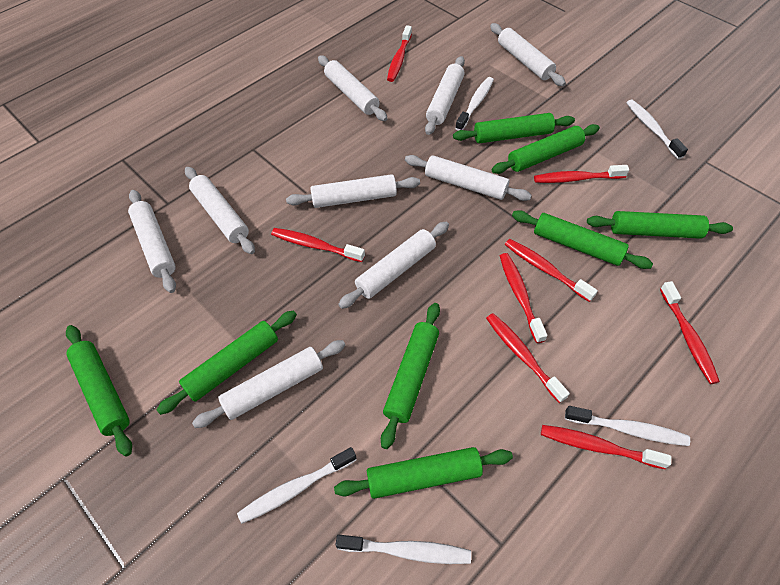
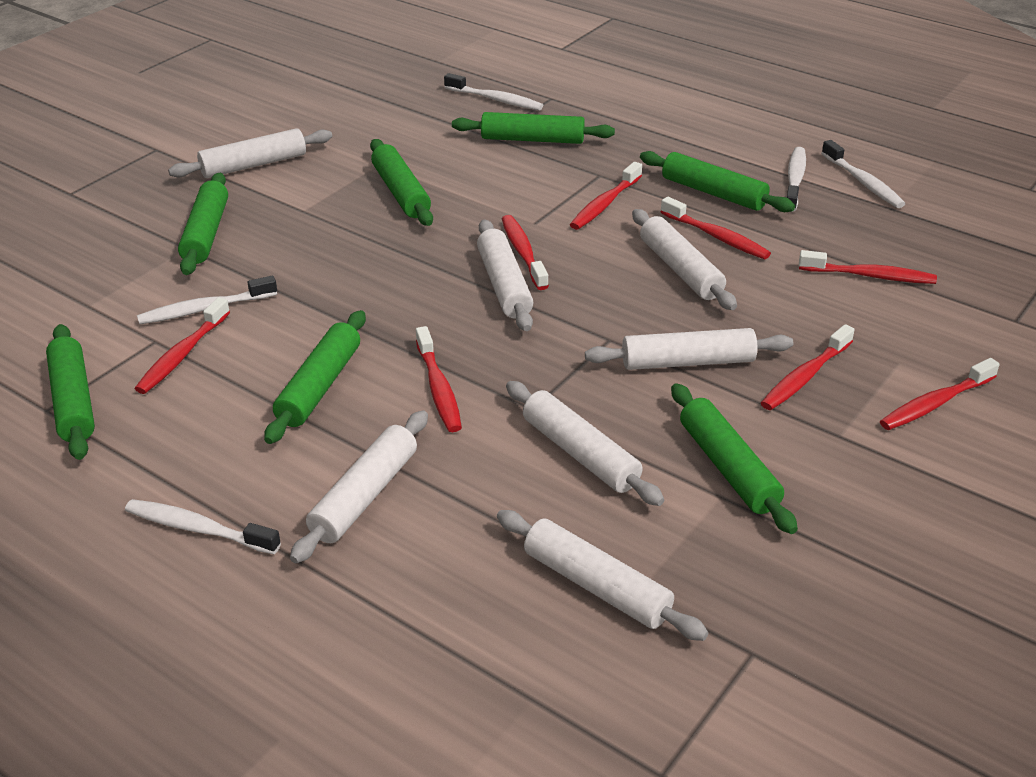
green rolling pin: 8 -> 7
white rolling pin: 9 -> 7

